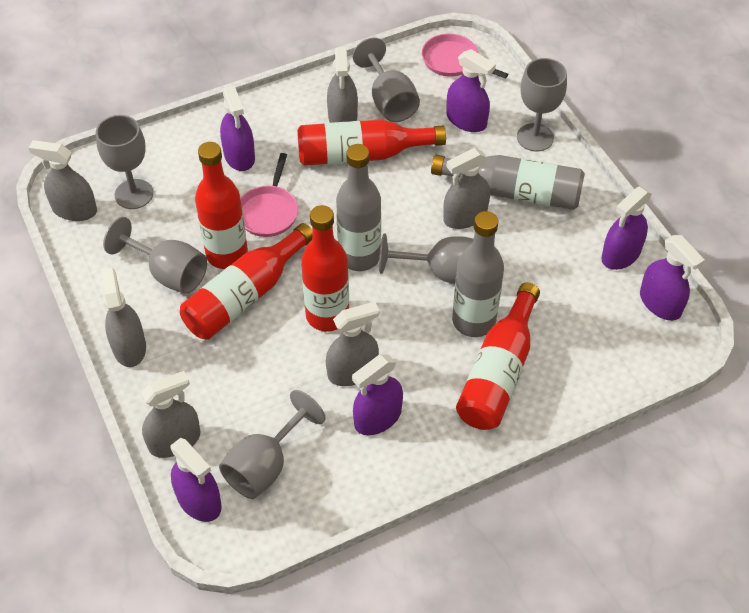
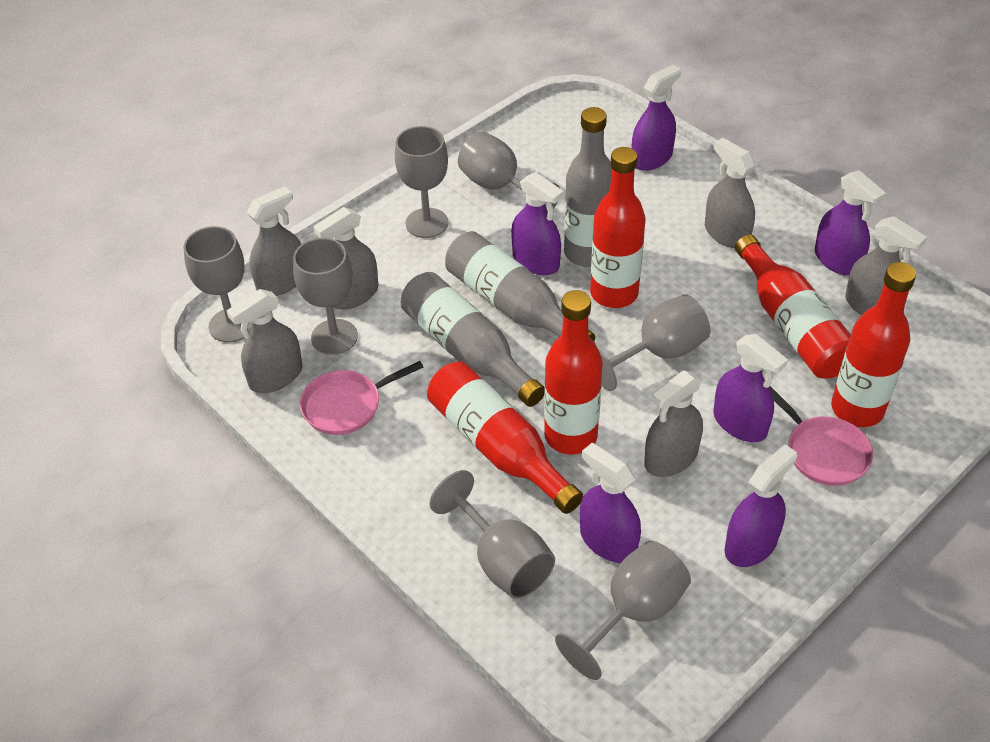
grey goblet: 6 -> 7

